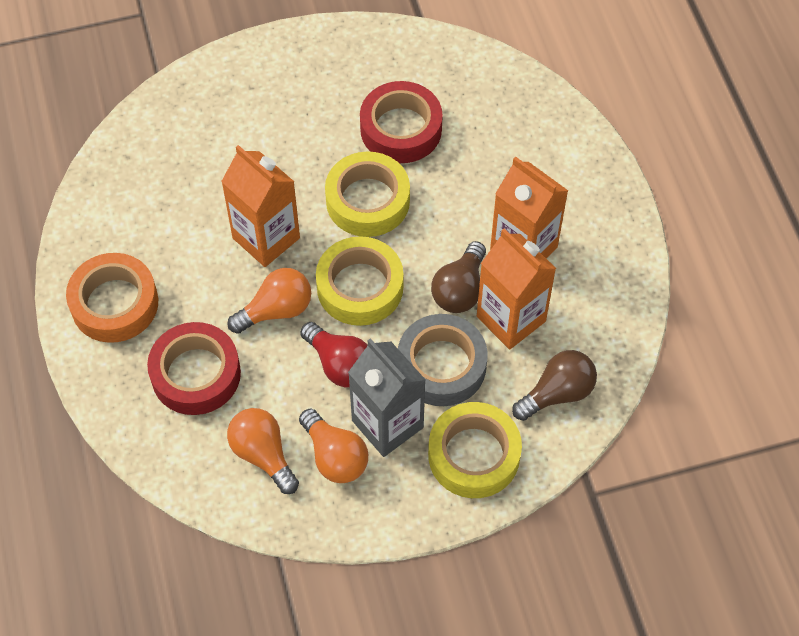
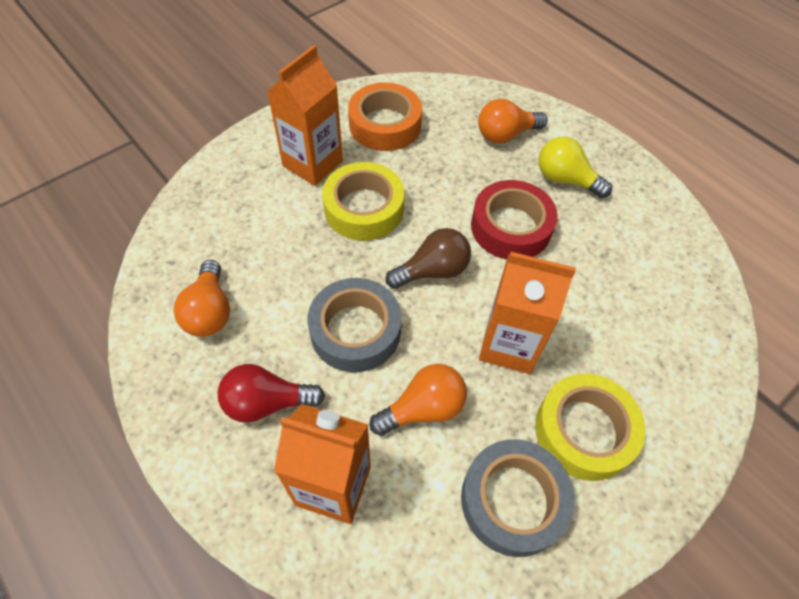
brown light bulb: 2 -> 1
grey carton: 1 -> 0
grey tape: 1 -> 2
red tape: 2 -> 1
yellow light bulb: 0 -> 1
yellow tape: 3 -> 2

